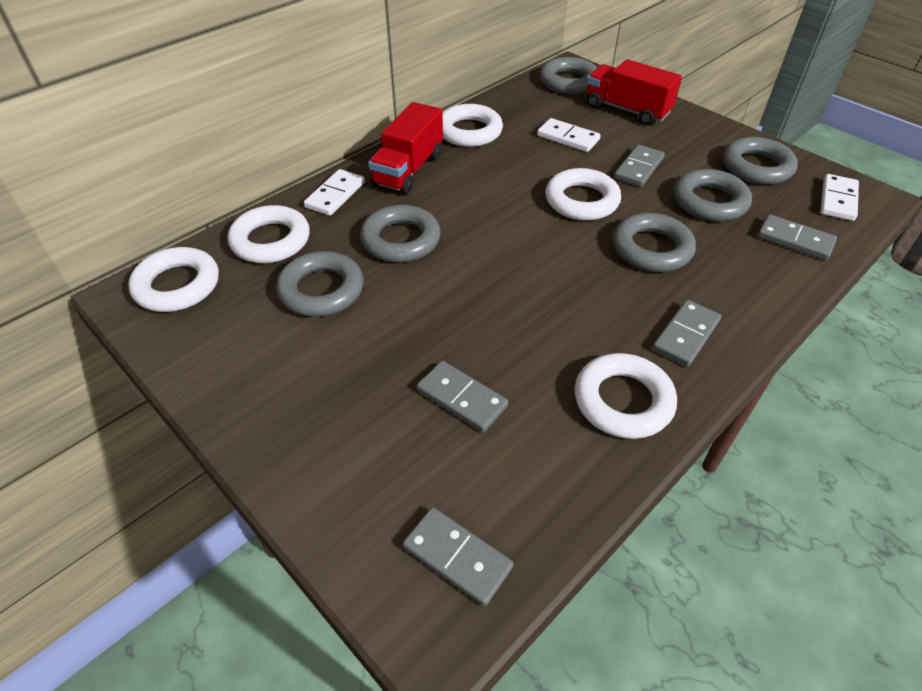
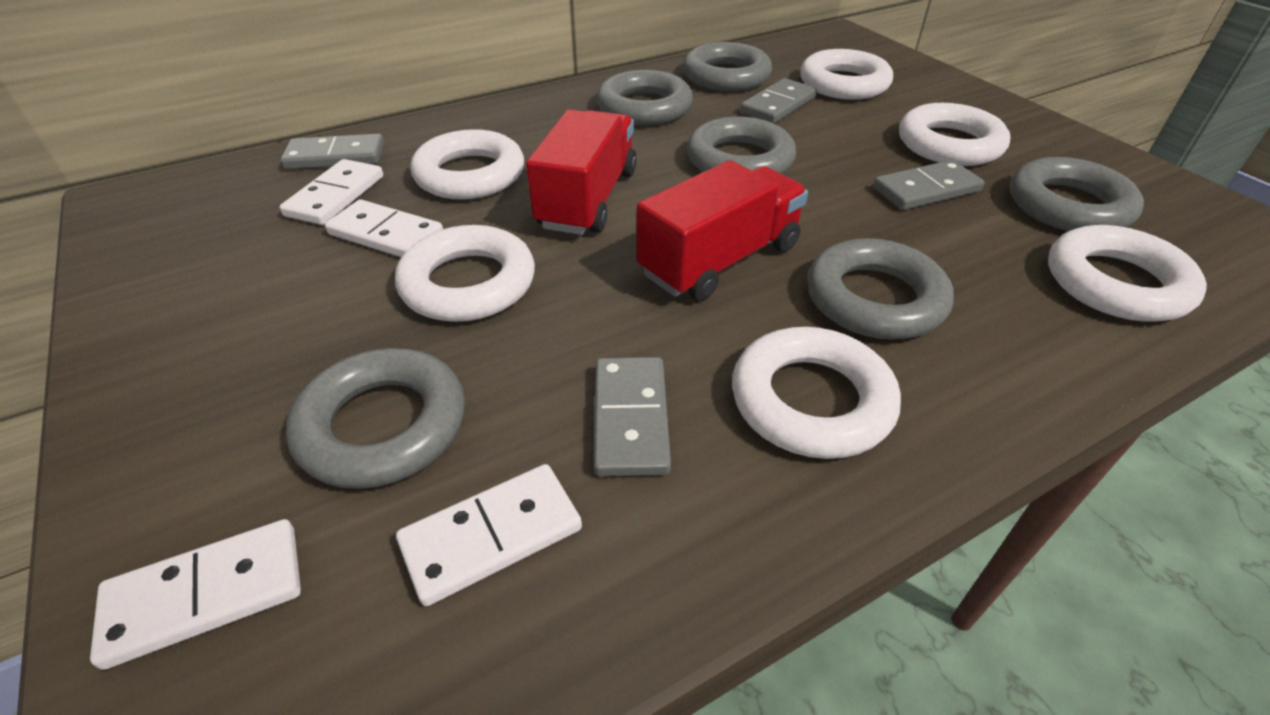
grey domino: 5 -> 4
white domino: 3 -> 4
white ring: 5 -> 6

